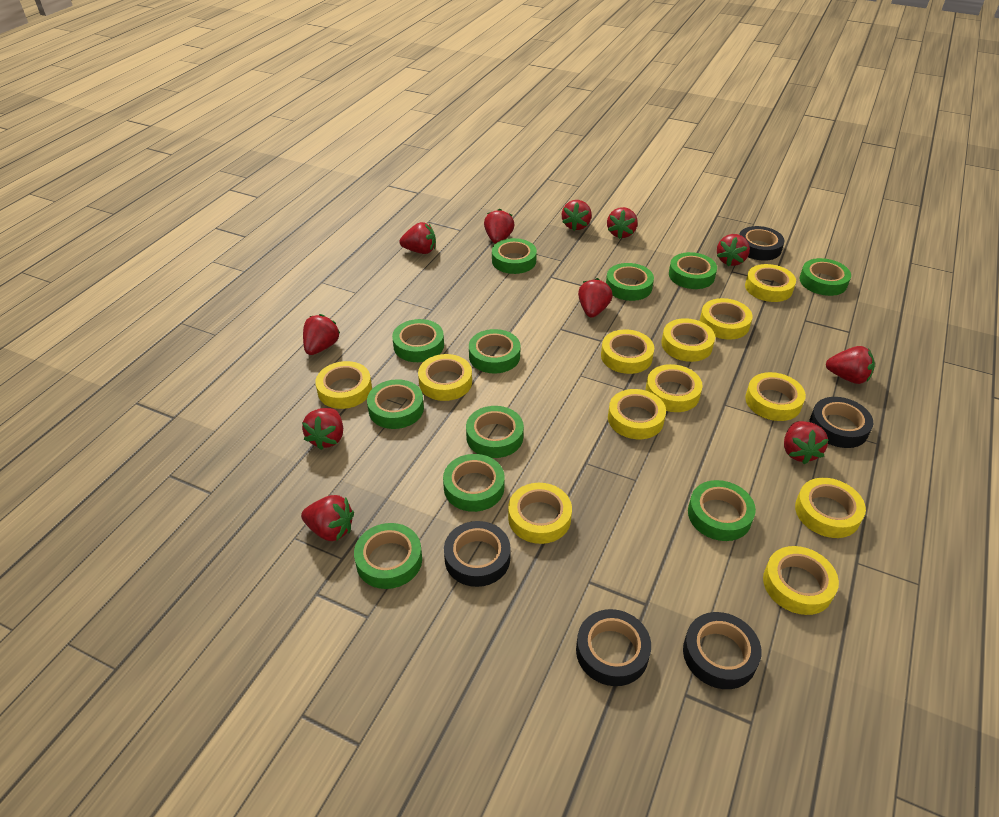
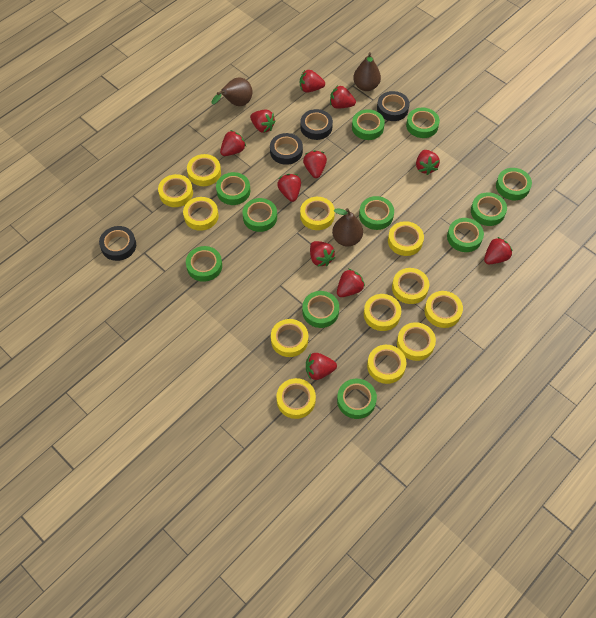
black tape: 5 -> 4
brown pear: 0 -> 3

